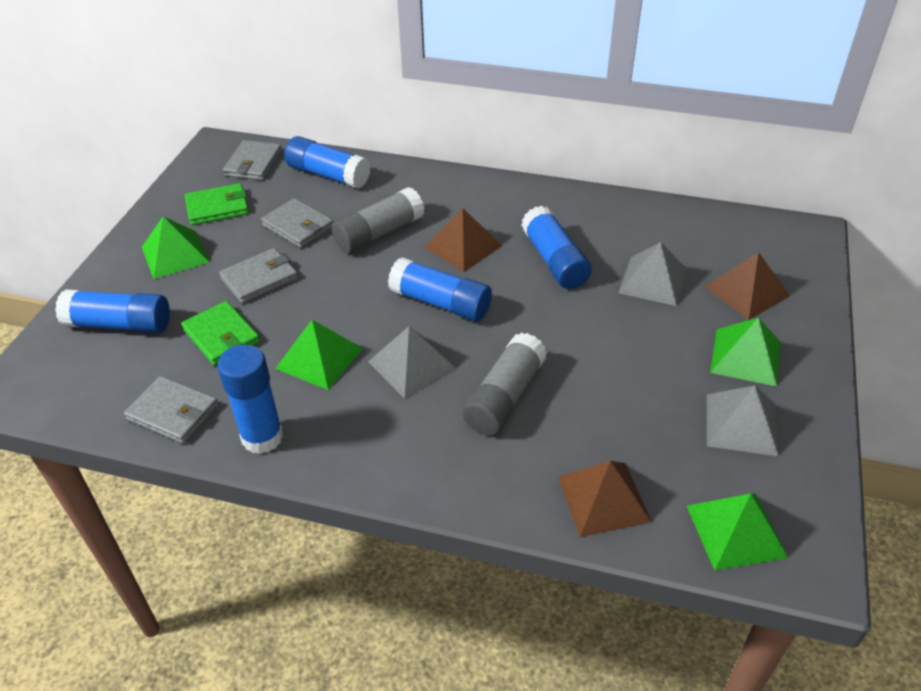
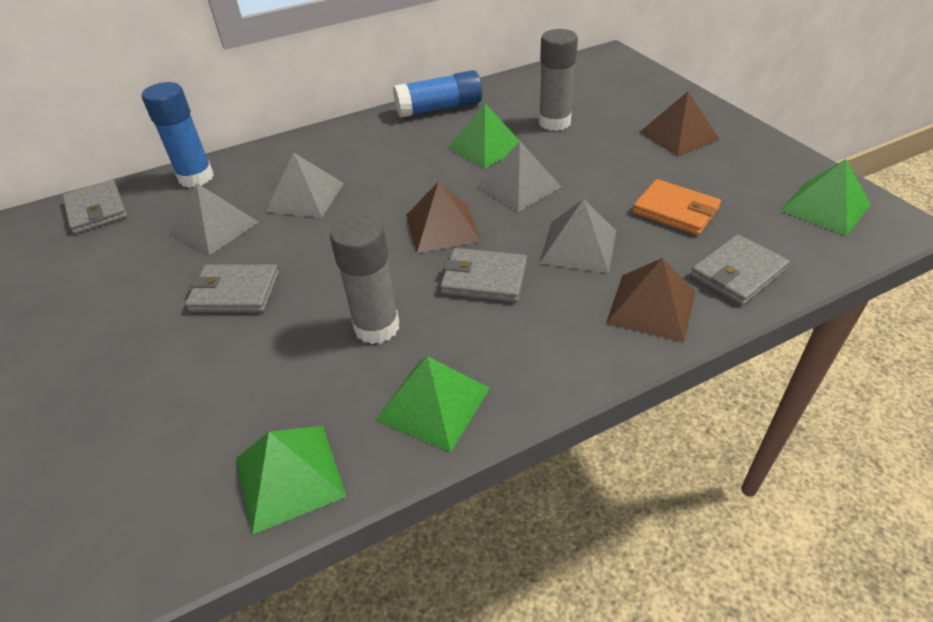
blue glue stick: 5 -> 2
green wallet: 2 -> 0
grey pyramid: 3 -> 4
orange wallet: 0 -> 1

